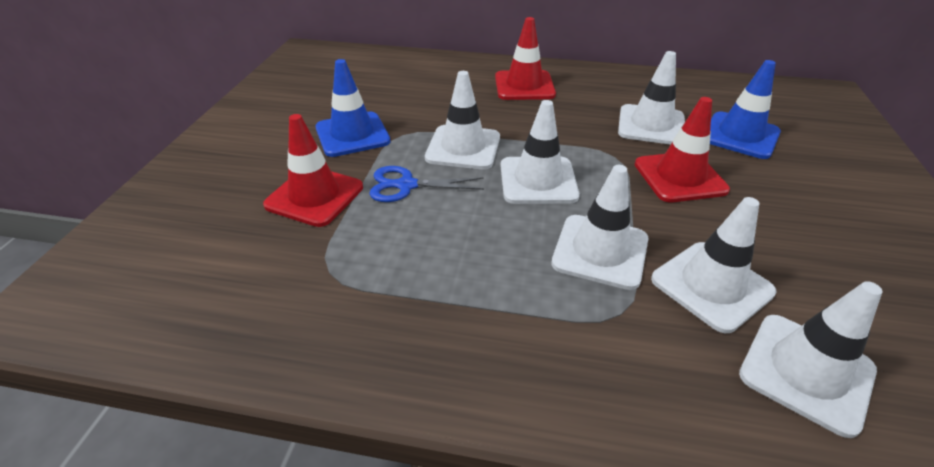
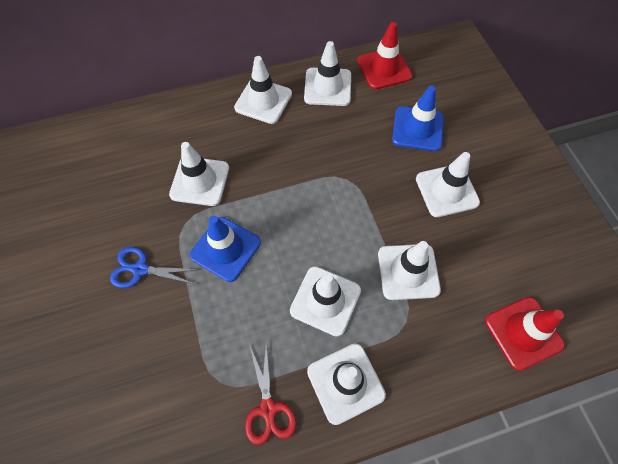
red scissors: 0 -> 1
red traffic cone: 3 -> 2
white traffic cone: 6 -> 7

